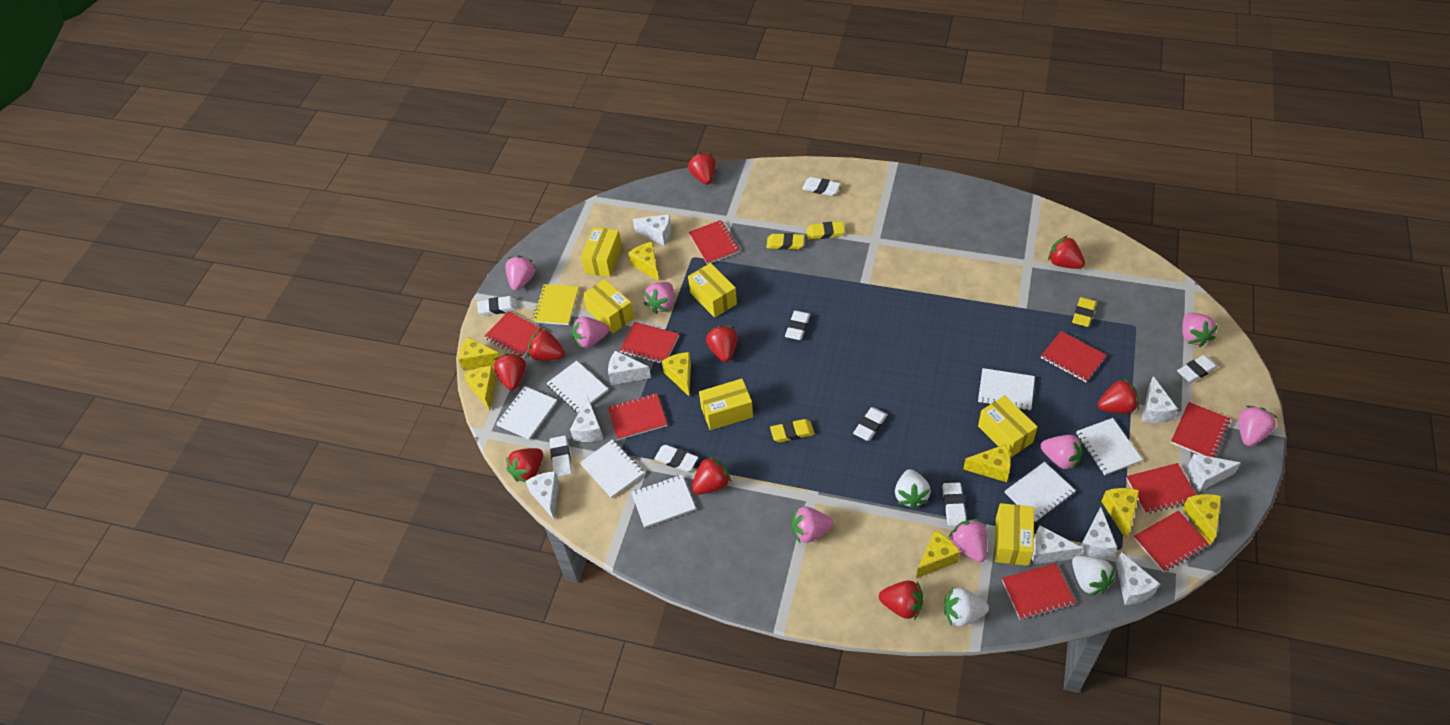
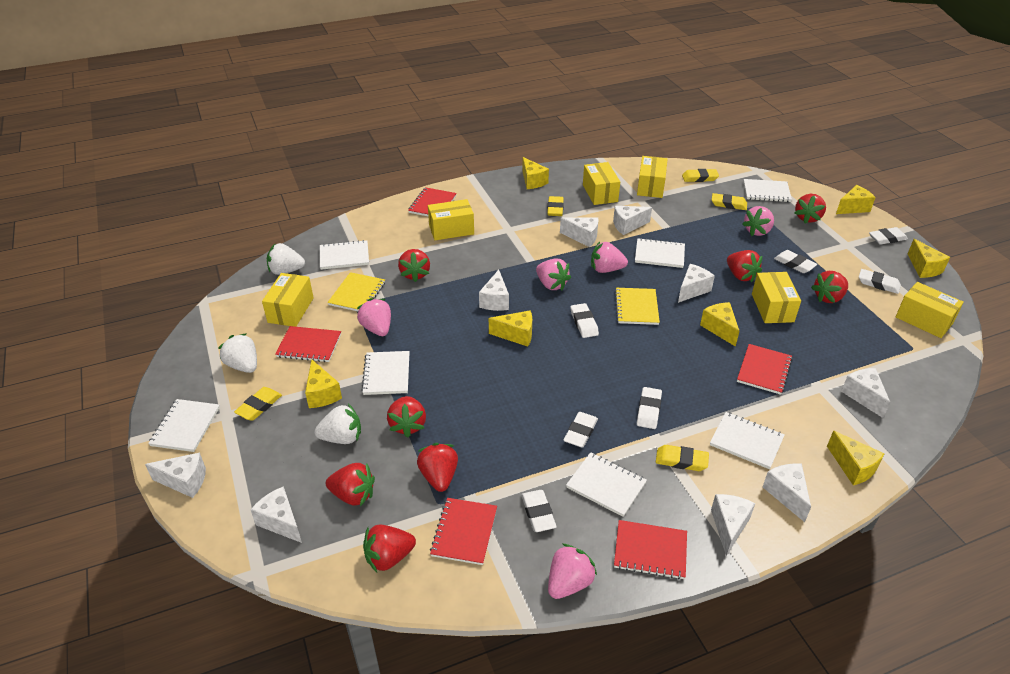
pink strawberry: 8 -> 5
red notebook: 9 -> 5
red strawberry: 9 -> 8
white eraser: 8 -> 7
yellow cheese: 8 -> 7
yellow eraser: 4 -> 5
yellow notebook: 1 -> 2

